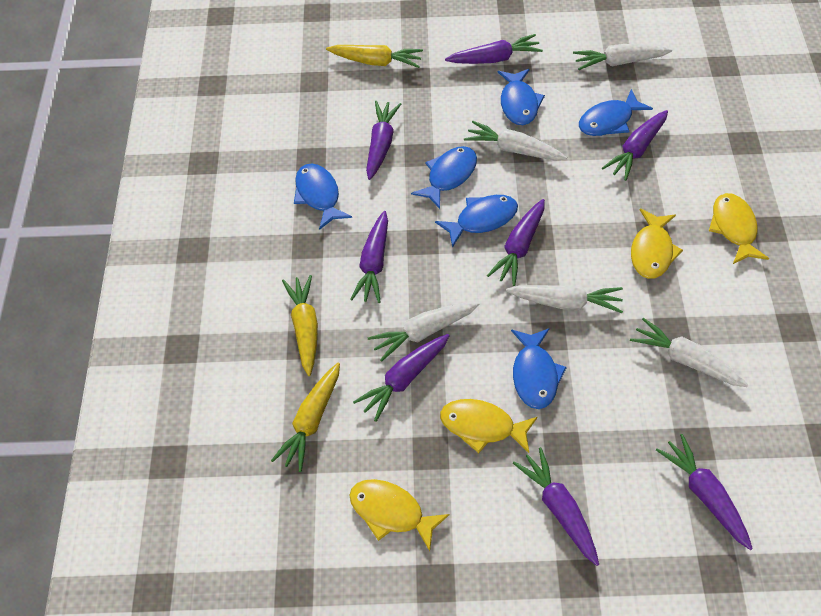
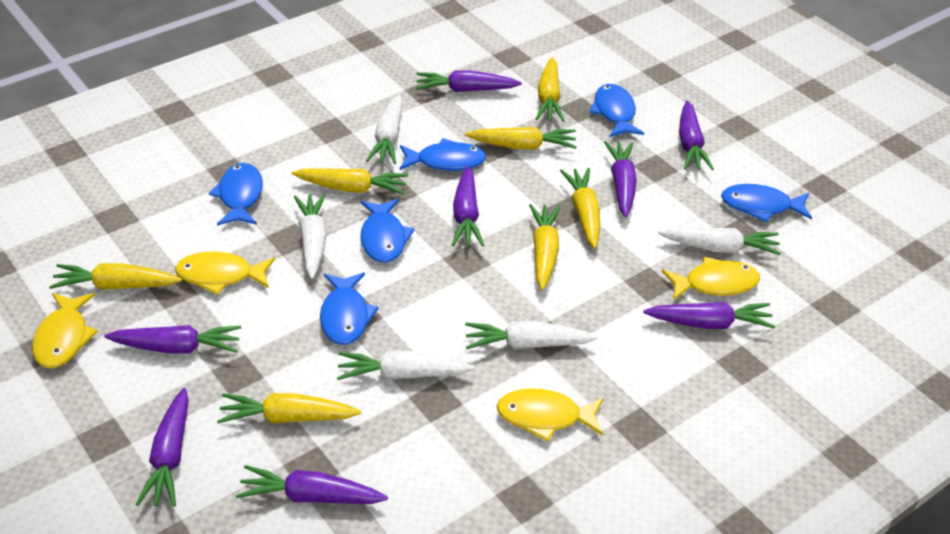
yellow carrot: 3 -> 7

